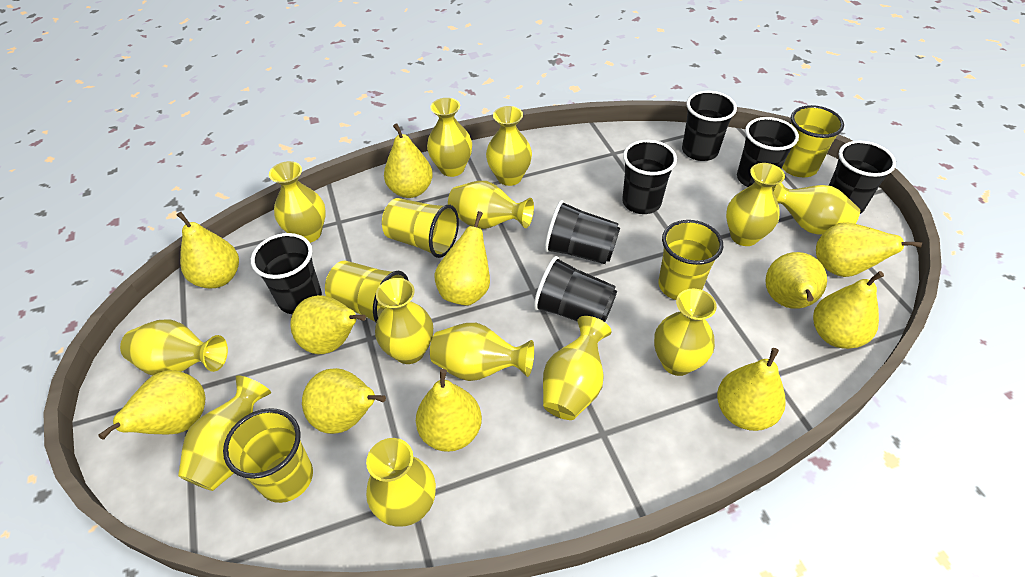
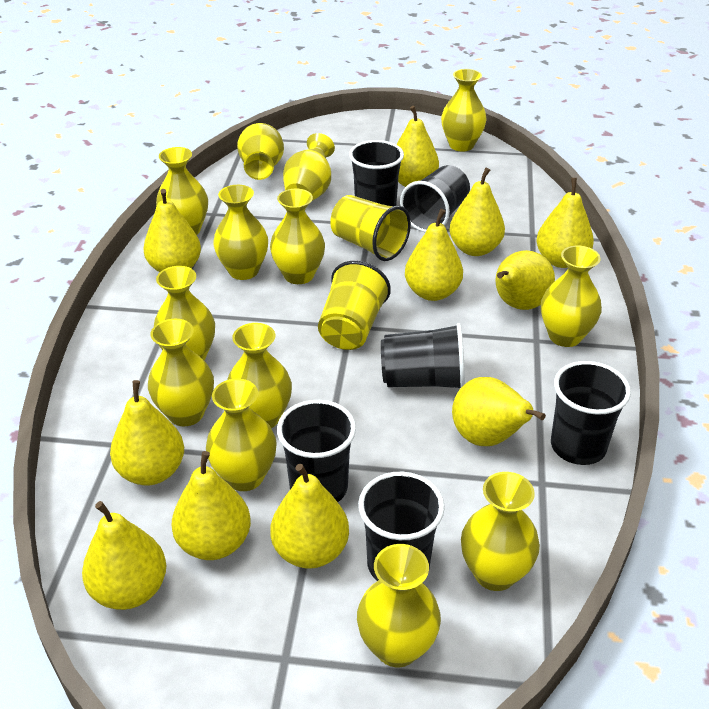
black cup: 7 -> 6
yellow cup: 5 -> 2

